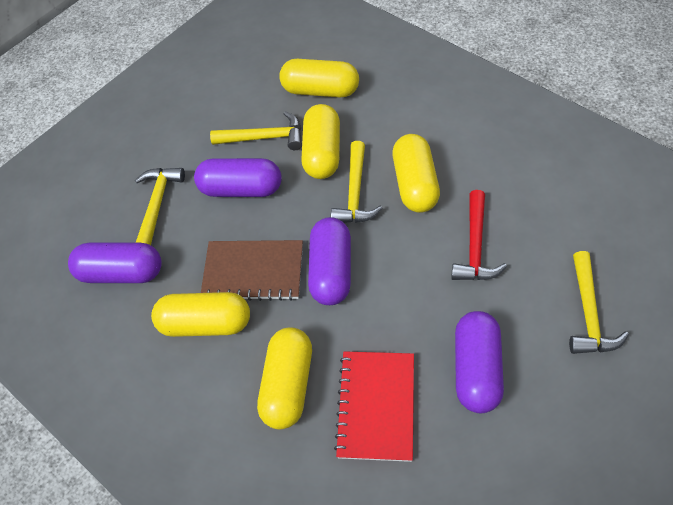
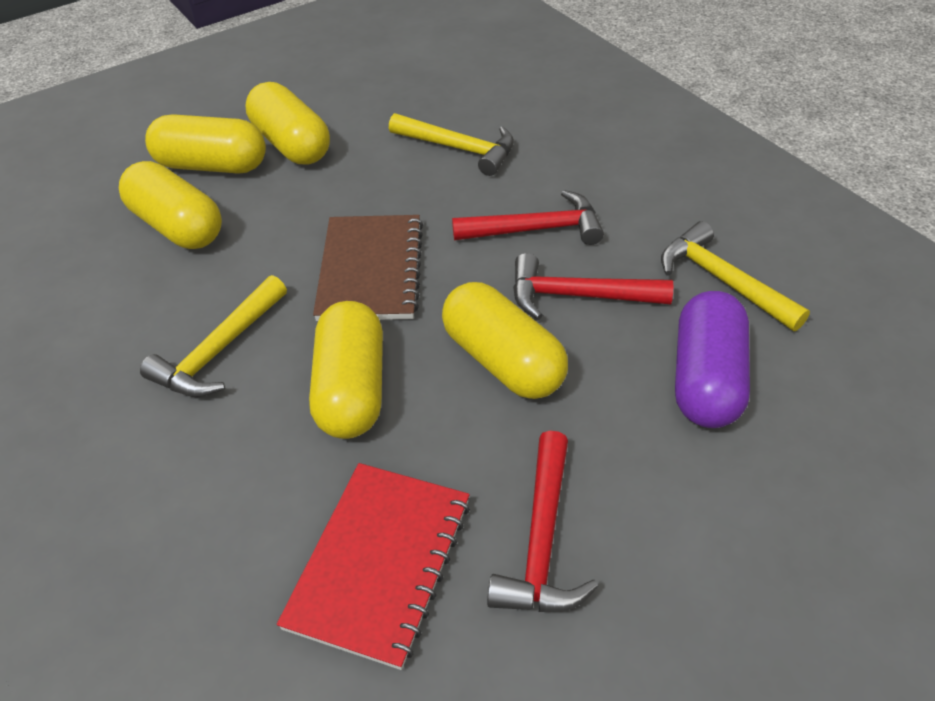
purple capsule: 4 -> 1
red hammer: 1 -> 3
yellow hammer: 4 -> 3

